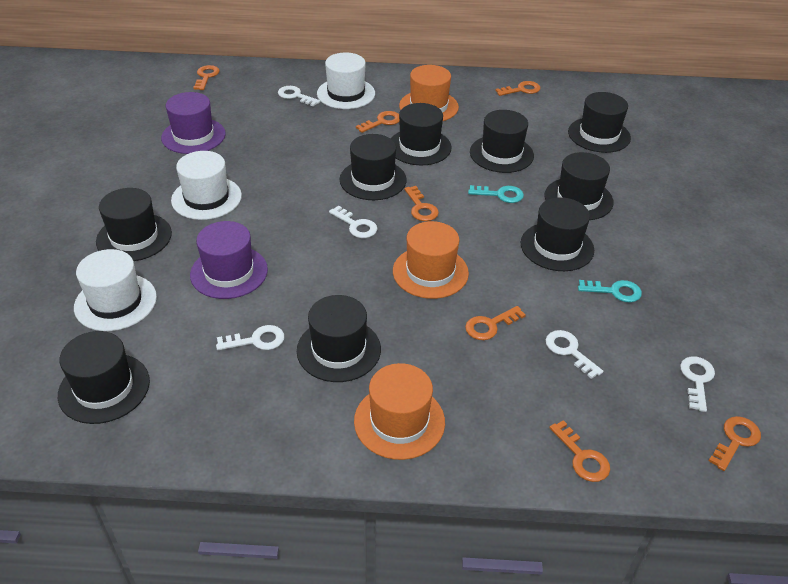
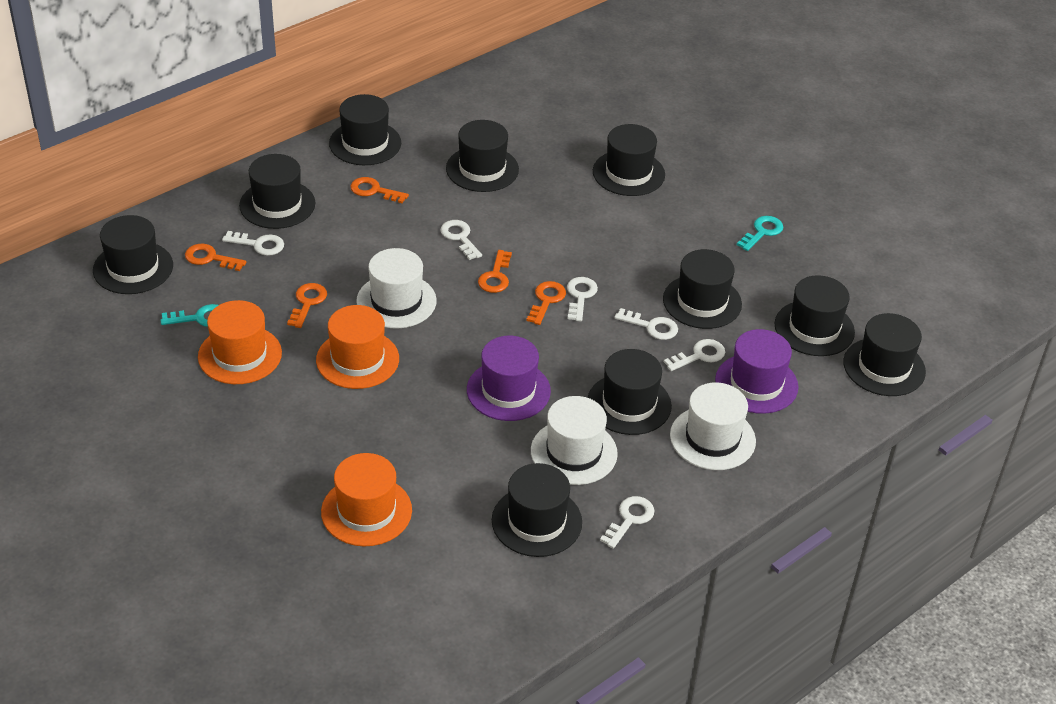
black hat: 9 -> 10
orange key: 7 -> 5
white key: 5 -> 6

